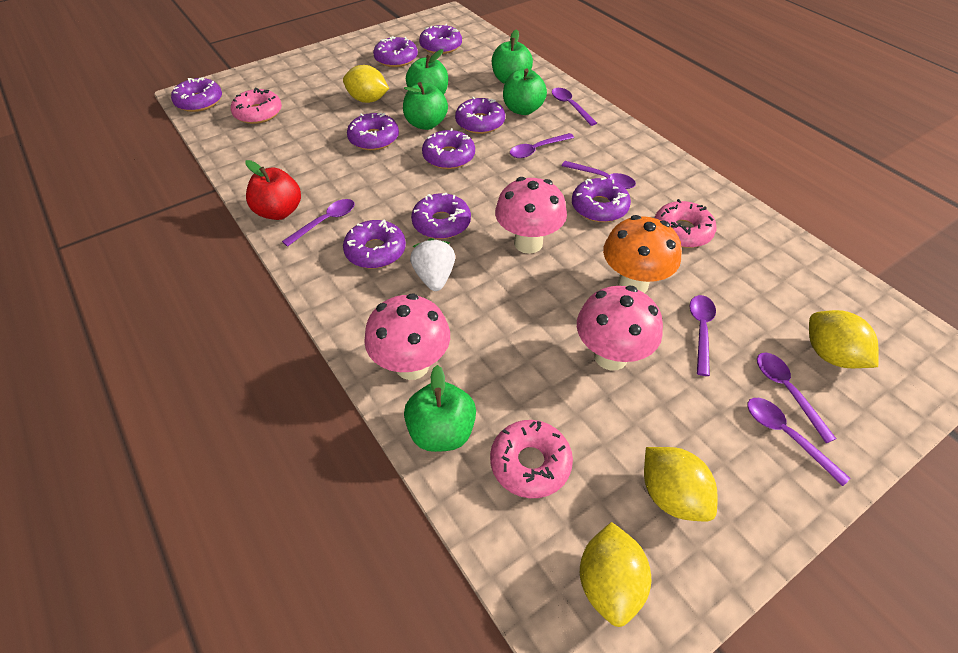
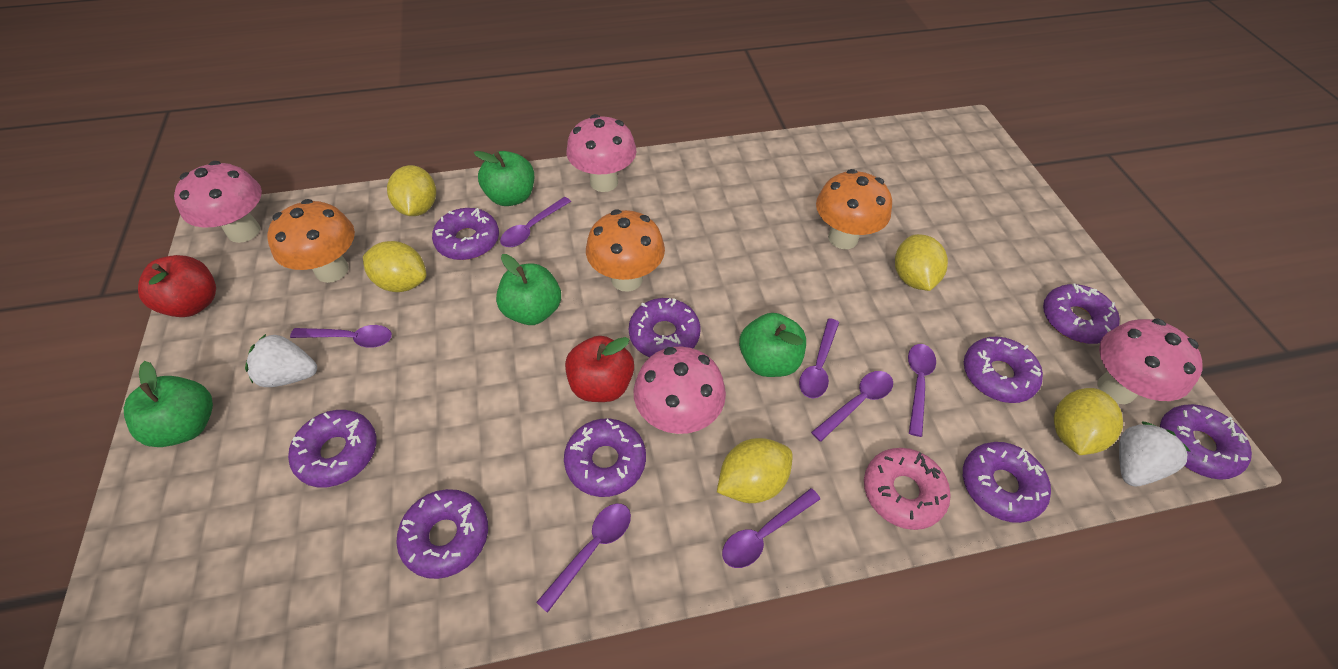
green apple: 5 -> 4
orange mushroom: 1 -> 3
pink donut: 3 -> 1
pink mushroom: 3 -> 4
red apple: 1 -> 2
white strawberry: 1 -> 2
yellow lemon: 4 -> 5

